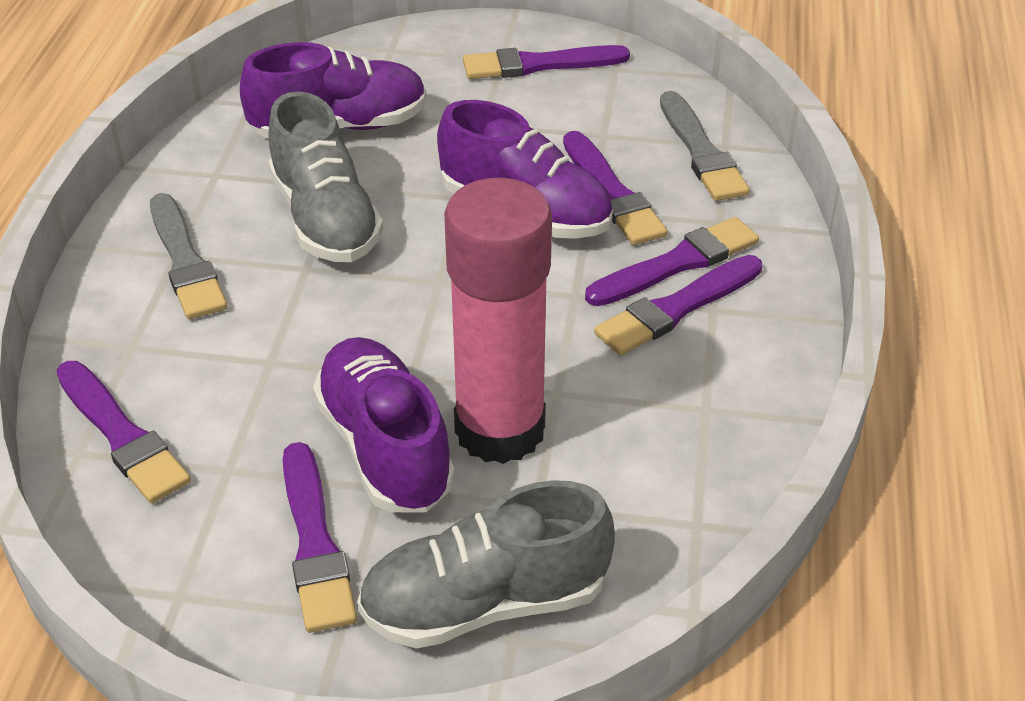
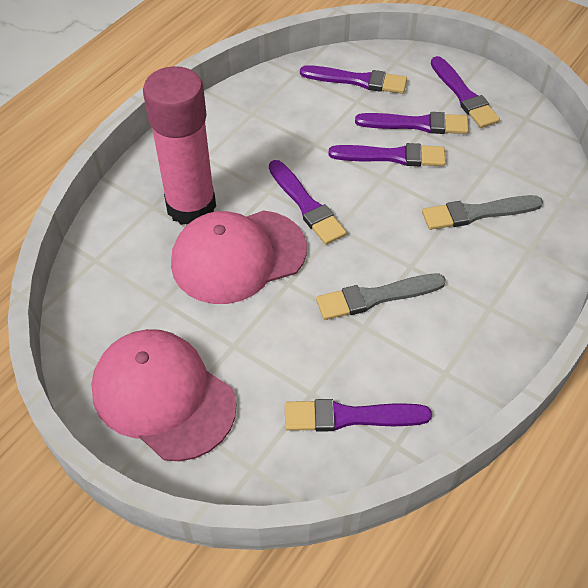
grey shoe: 2 -> 0
pink cap: 0 -> 2
purple shoe: 3 -> 0

